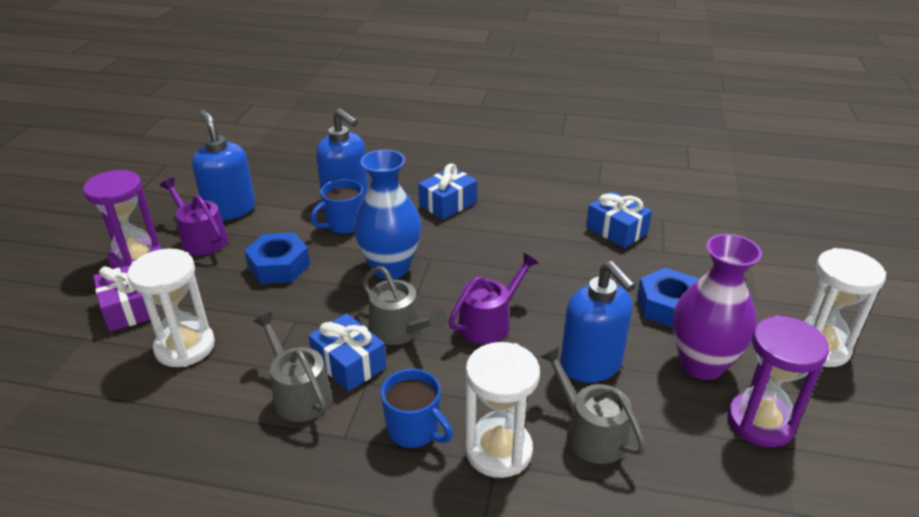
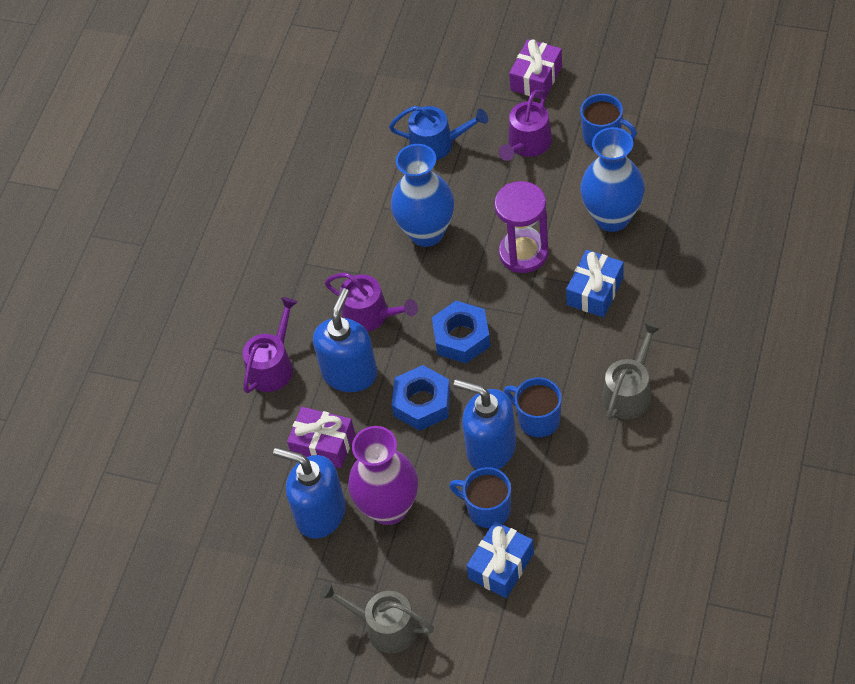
blue gift: 3 -> 2
blue mug: 2 -> 3
blue vase: 1 -> 2
blue watering can: 0 -> 1
grey watering can: 3 -> 2
purple gift: 1 -> 2
purple hourglass: 2 -> 1
purple watering can: 2 -> 3
white hourglass: 3 -> 0

